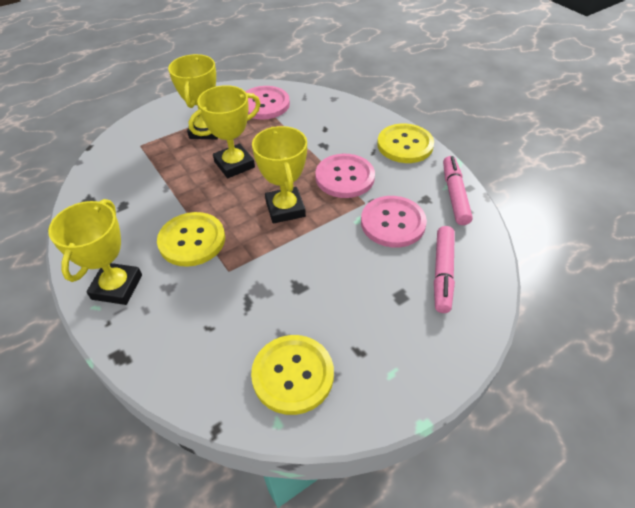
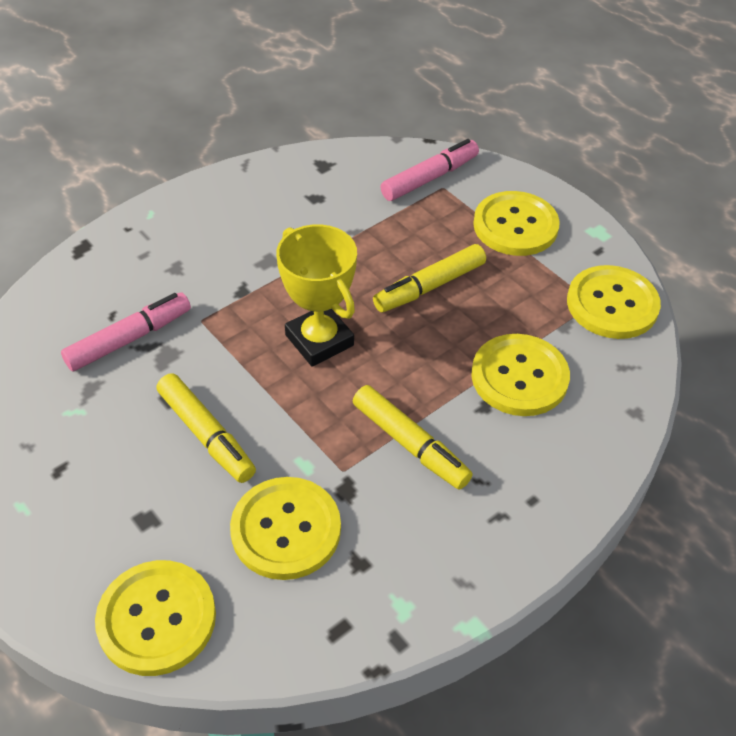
pink button: 3 -> 0
yellow button: 3 -> 5
yellow marker: 0 -> 3
yellow trophy: 4 -> 1

